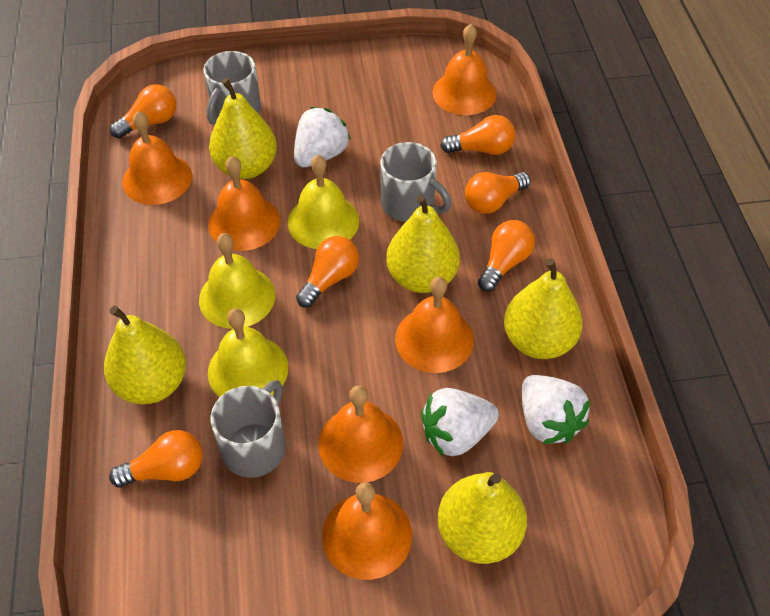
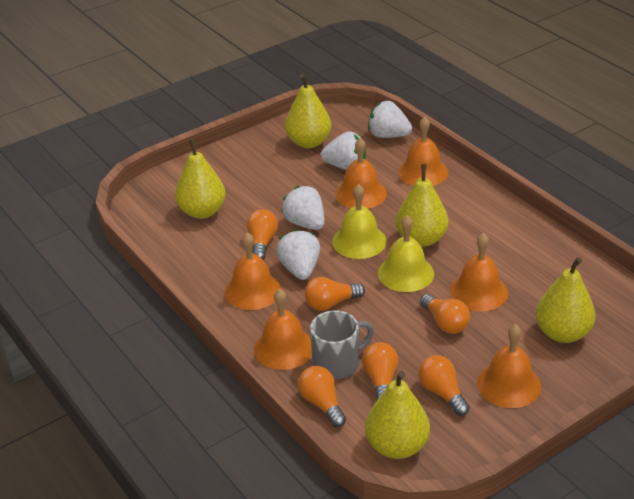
grey mug: 3 -> 1
white strawberry: 3 -> 4
yellow bell: 3 -> 2

